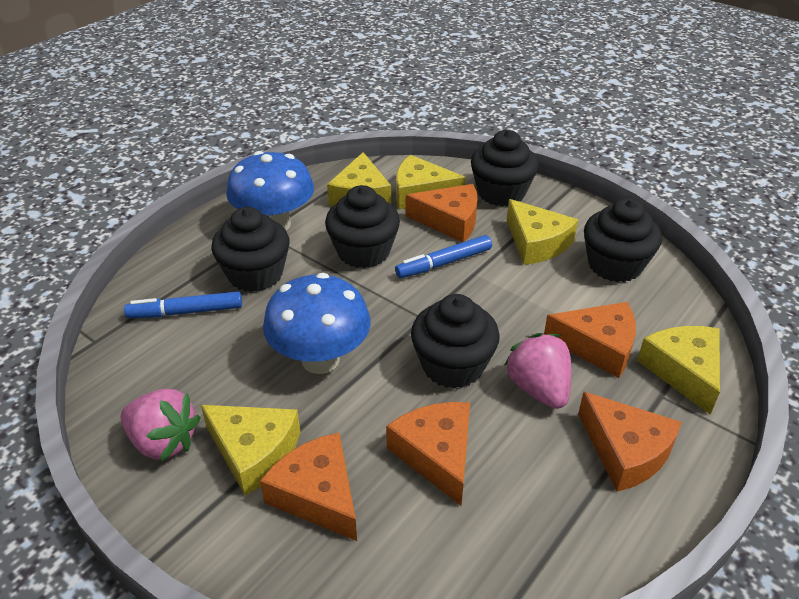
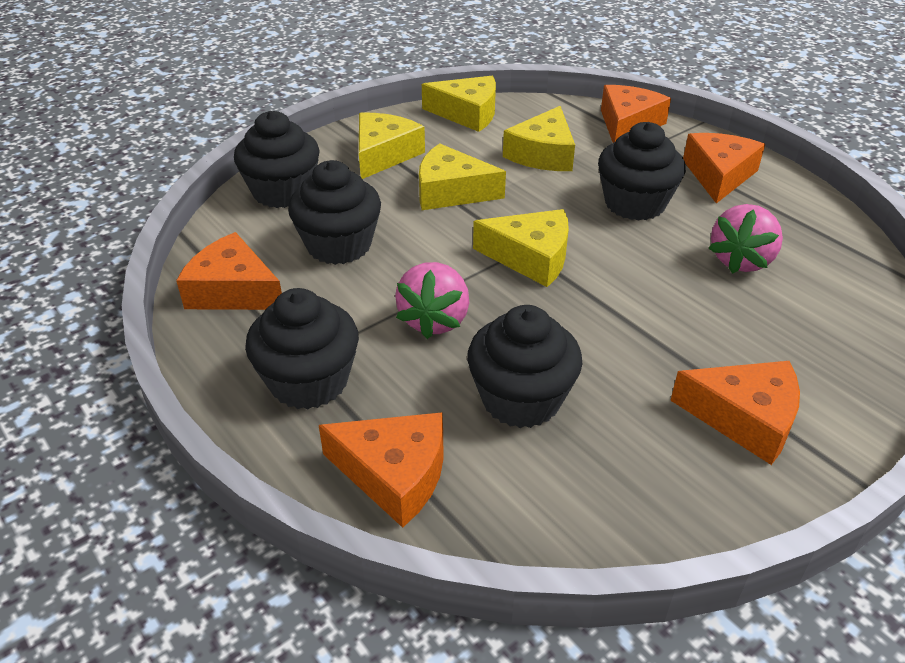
blue marker: 2 -> 0
blue mushroom: 2 -> 0

